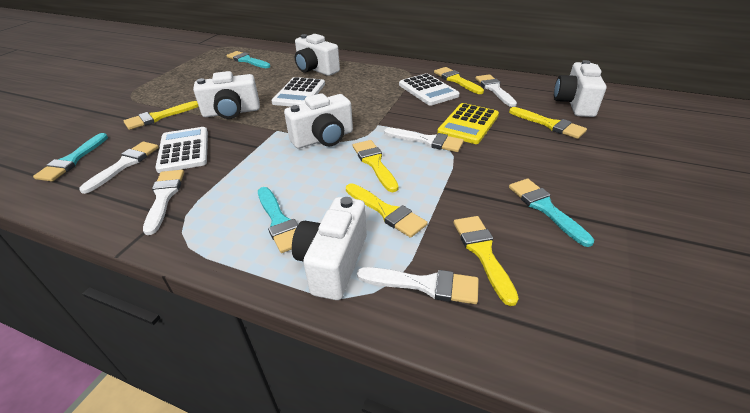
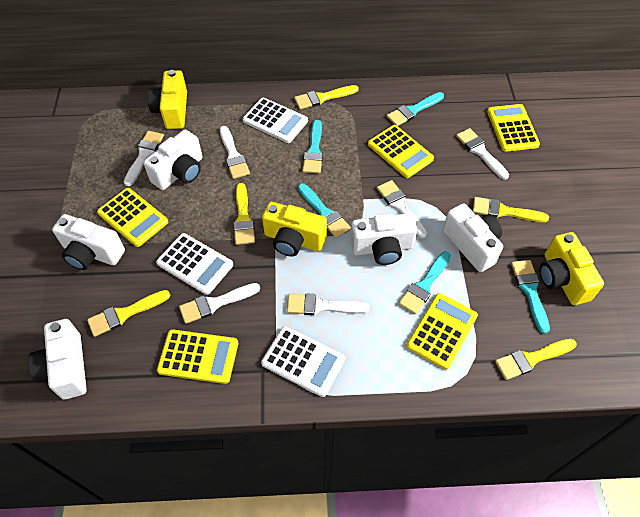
turquoise brush: 4 -> 5
white brush: 5 -> 6
yellow brush: 6 -> 5
yellow calculator: 1 -> 5
yellow camera: 0 -> 3

